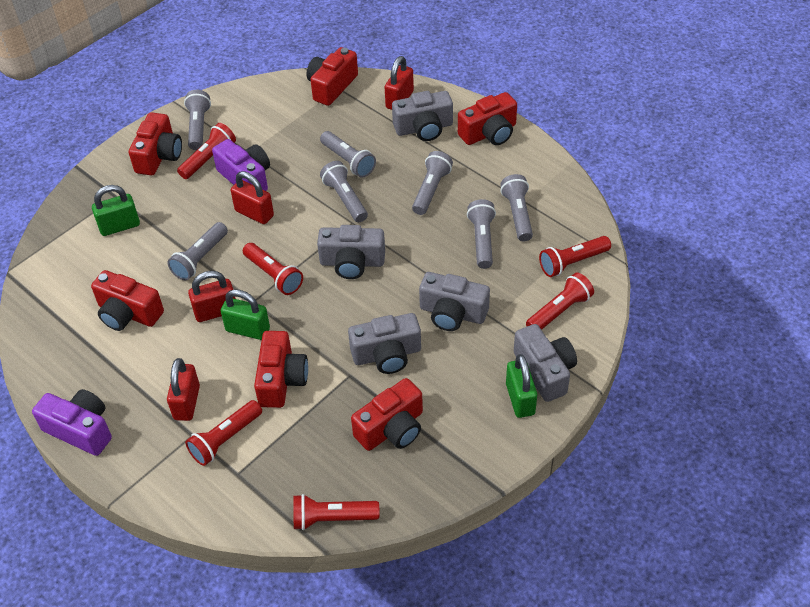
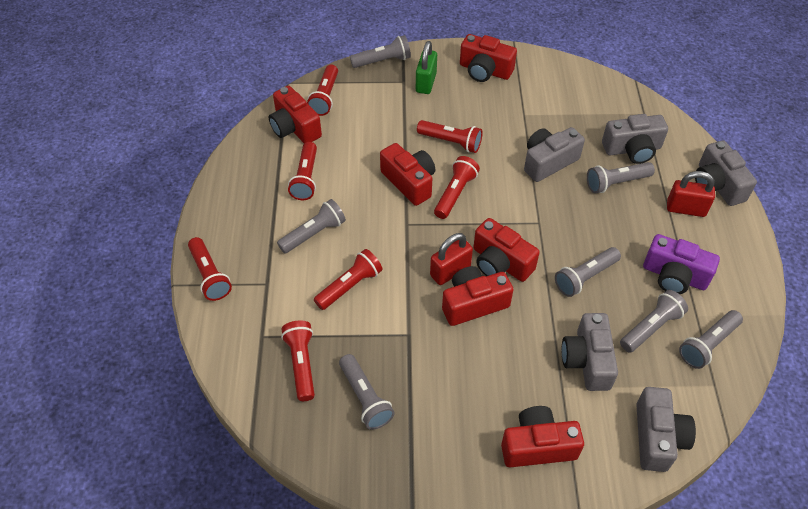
green padlock: 3 -> 1
purple camera: 2 -> 1
red flashlight: 6 -> 7
red padlock: 4 -> 2

